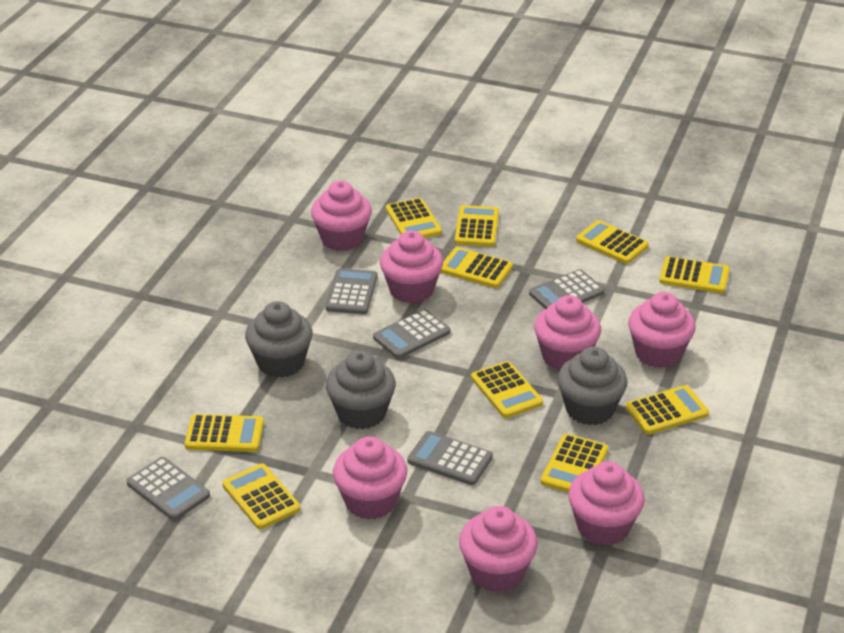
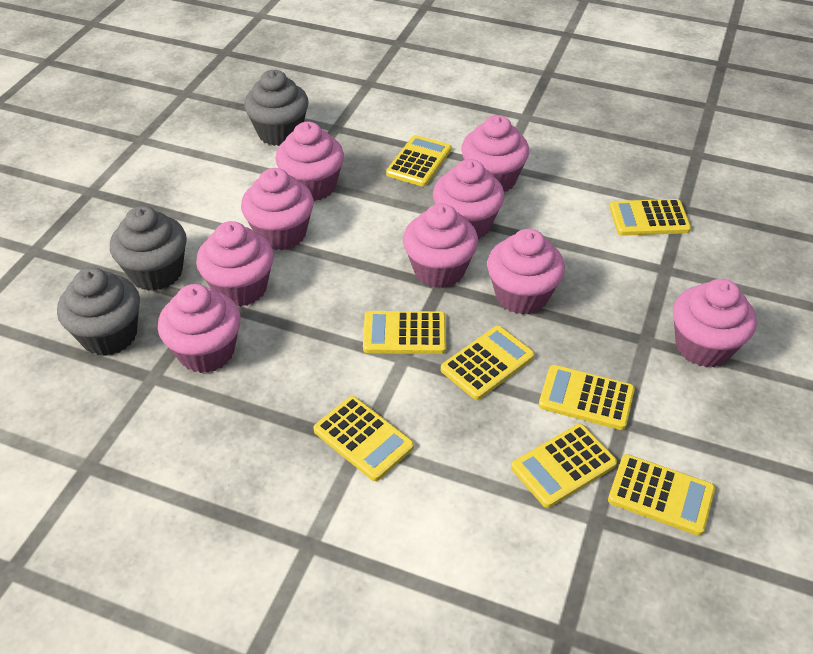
grey calculator: 5 -> 0
pink cupcake: 7 -> 9
yellow calculator: 10 -> 8

